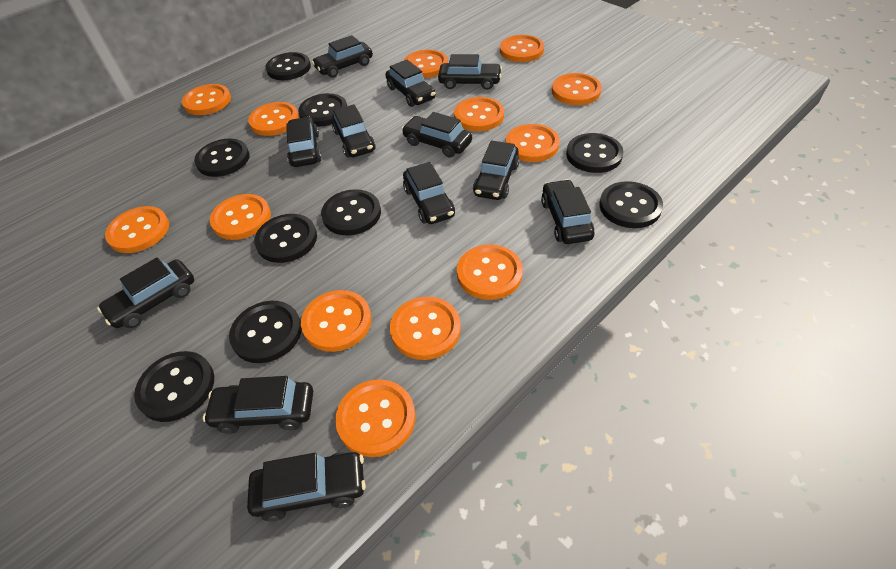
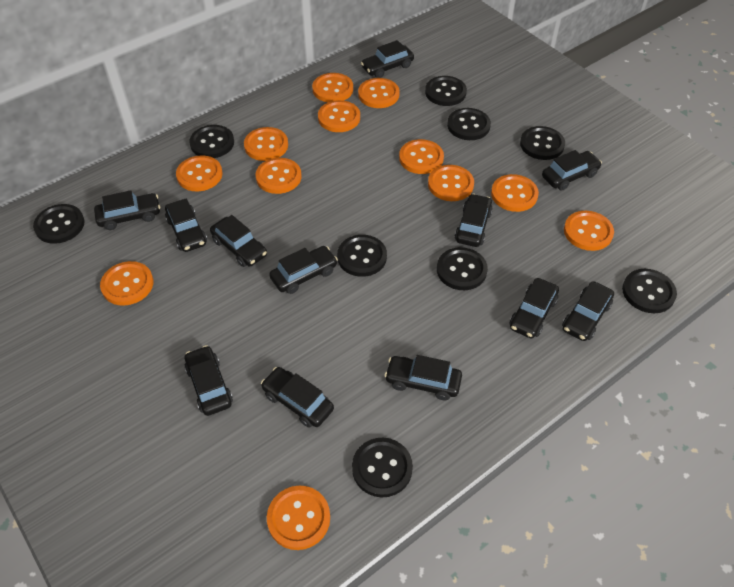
orange button: 13 -> 12

